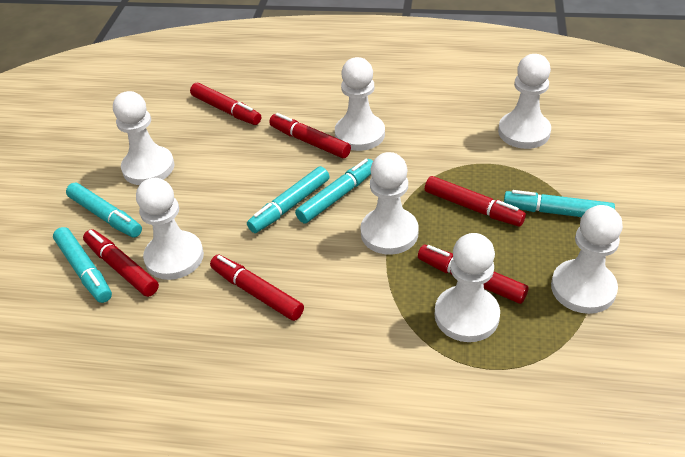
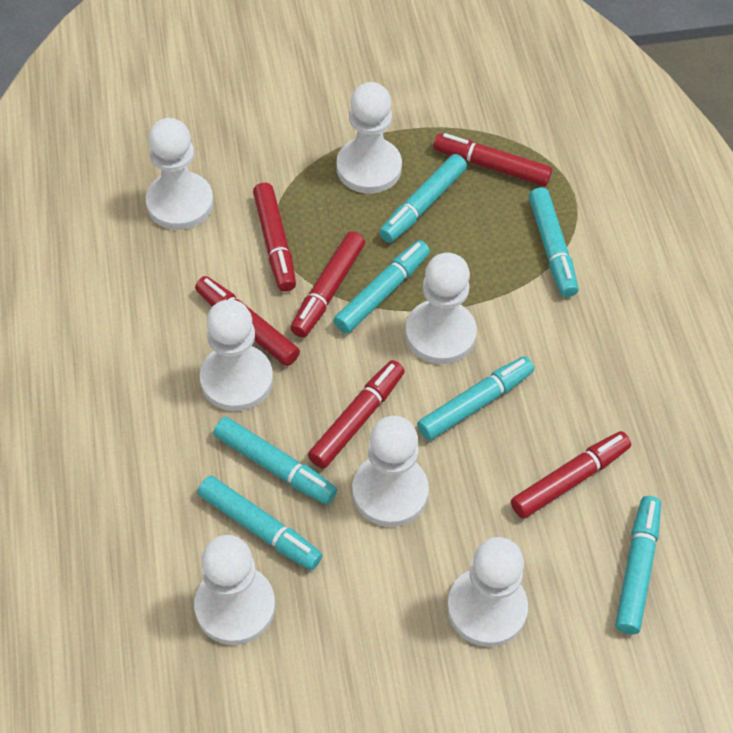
turquoise marker: 5 -> 7

